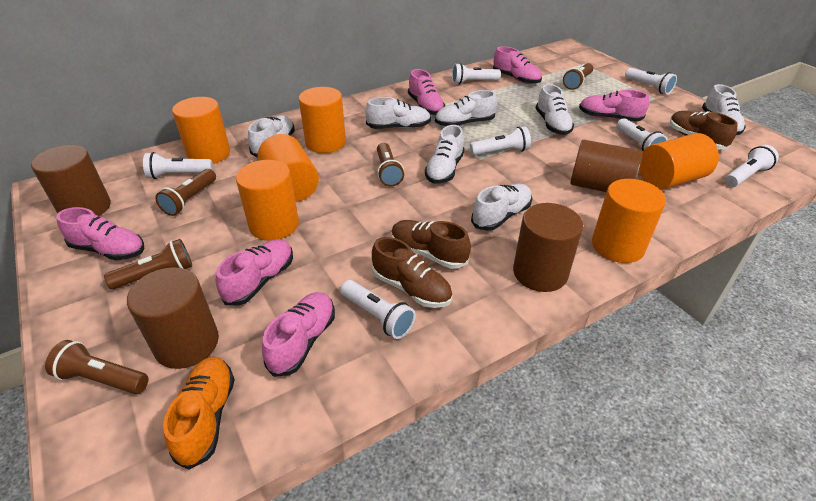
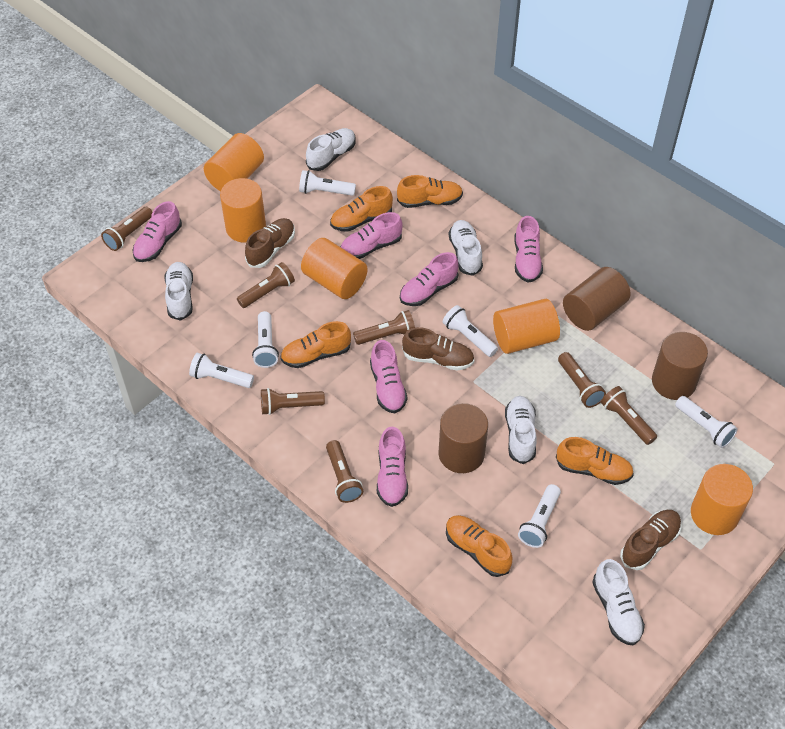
brown cylinder: 4 -> 3
brown flashlight: 5 -> 7
orange cylinder: 6 -> 5
orange shoe: 1 -> 5
white flashlight: 7 -> 6
white shoe: 7 -> 5

